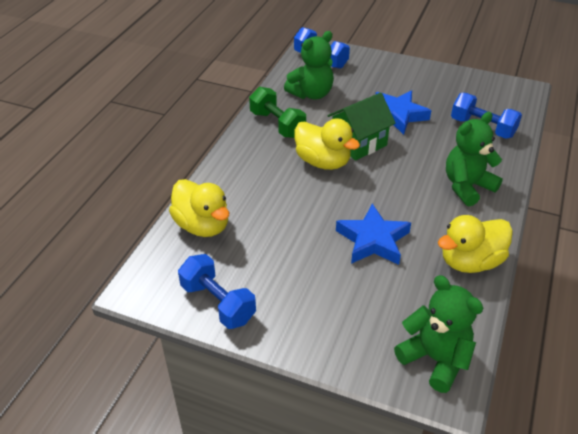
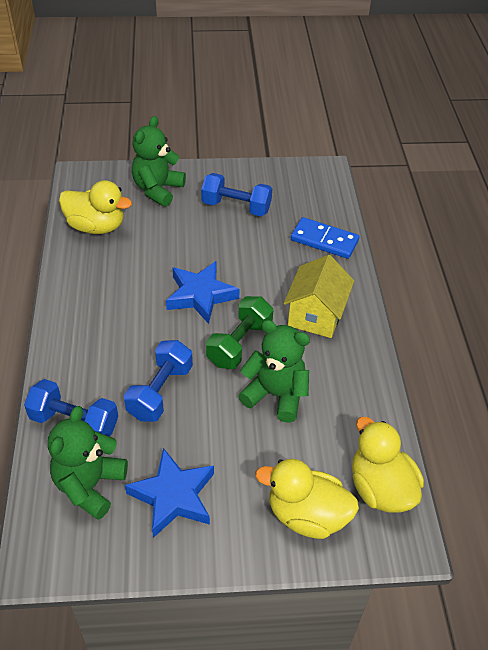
blue domino: 0 -> 1
green house: 1 -> 0
yellow house: 0 -> 1

